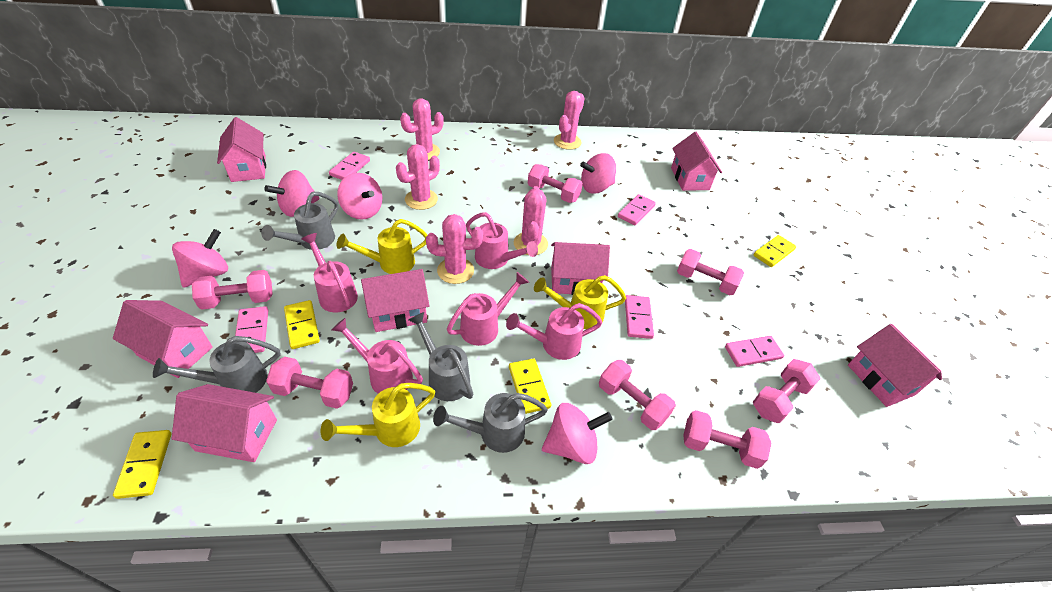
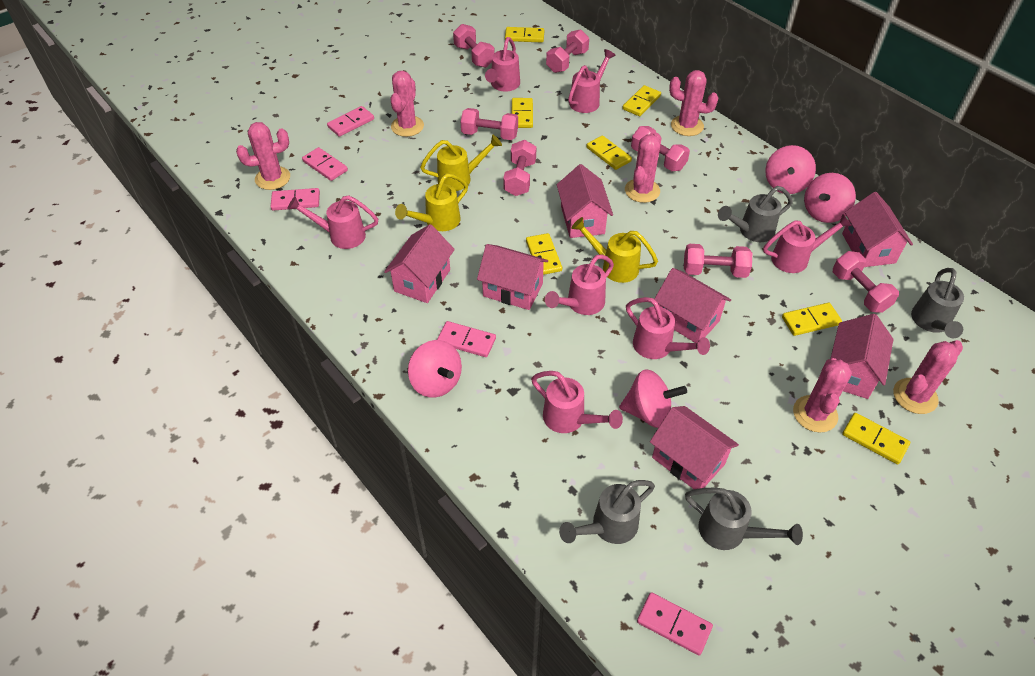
pink cactus: 5 -> 6
pink spinning top: 5 -> 4
pink watering can: 5 -> 7
yellow domino: 4 -> 7

